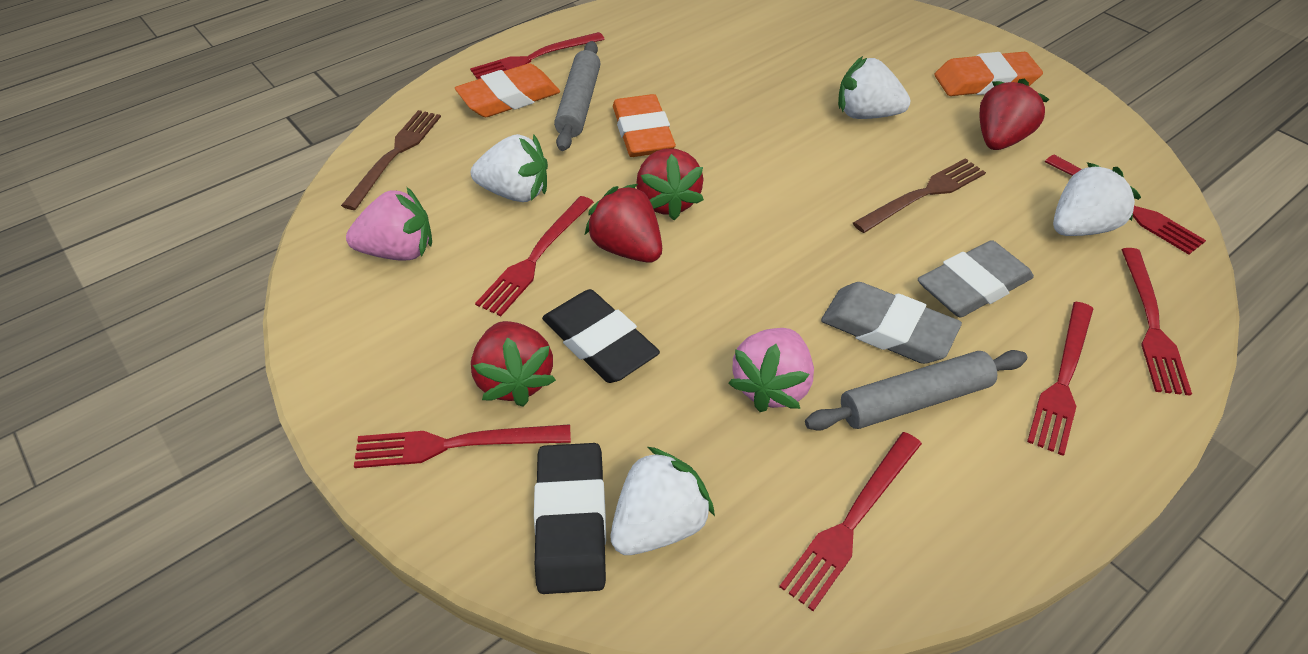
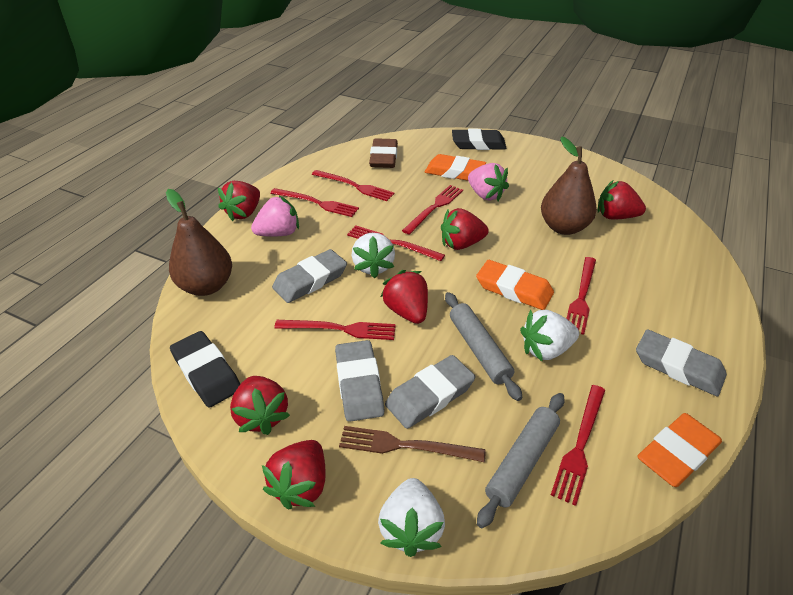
brown eraser: 0 -> 1
brown fork: 2 -> 1
brown pear: 0 -> 2
grey eraser: 2 -> 4
red strawberry: 4 -> 6
white strawberry: 4 -> 3

